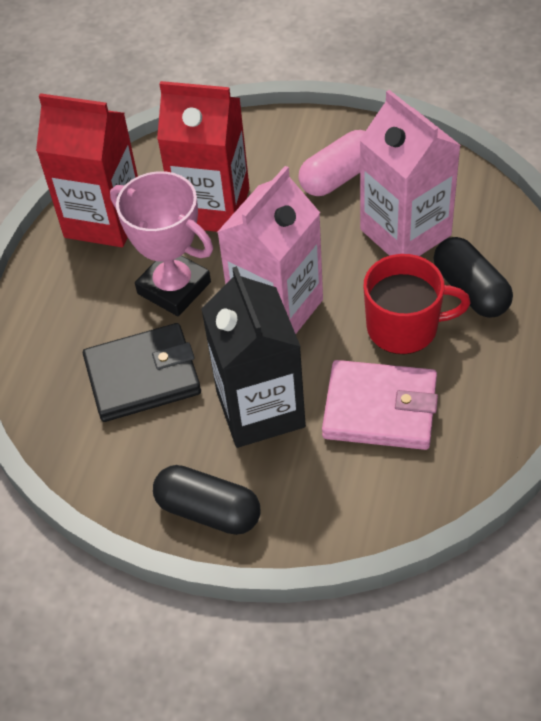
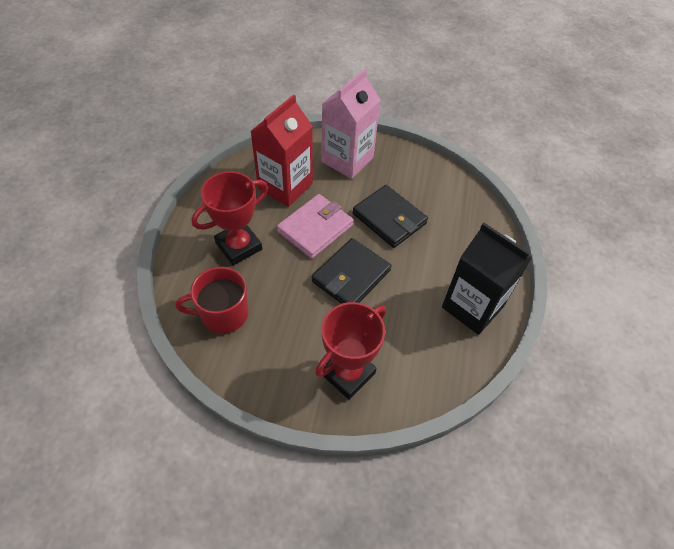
black capsule: 2 -> 0
black wallet: 1 -> 2
pink capsule: 1 -> 0
pink carton: 2 -> 1
pink trophy: 1 -> 0
red carton: 2 -> 1
red trophy: 0 -> 2

